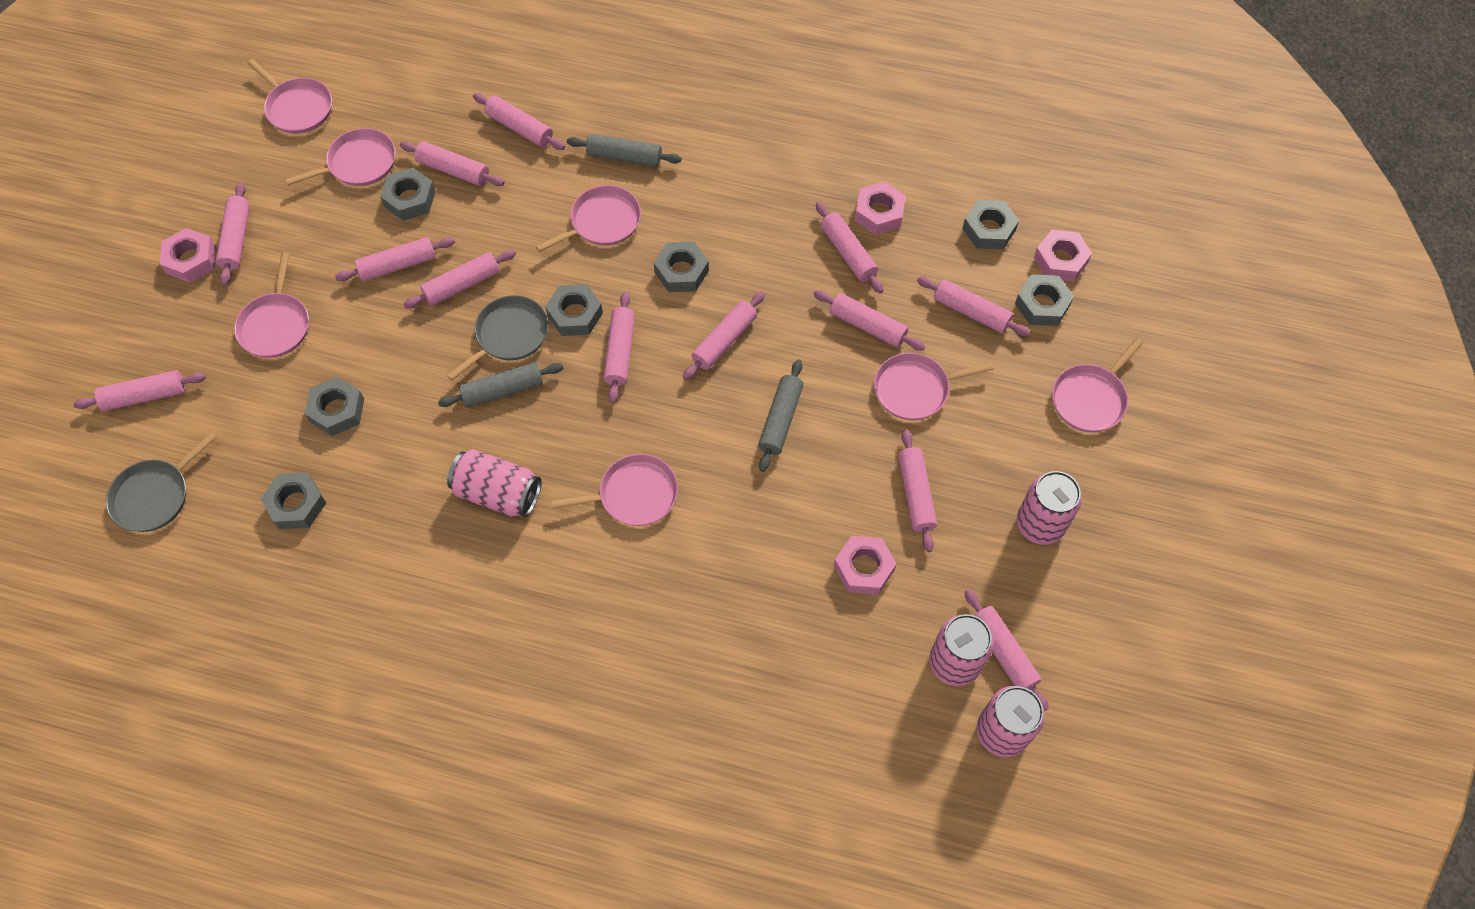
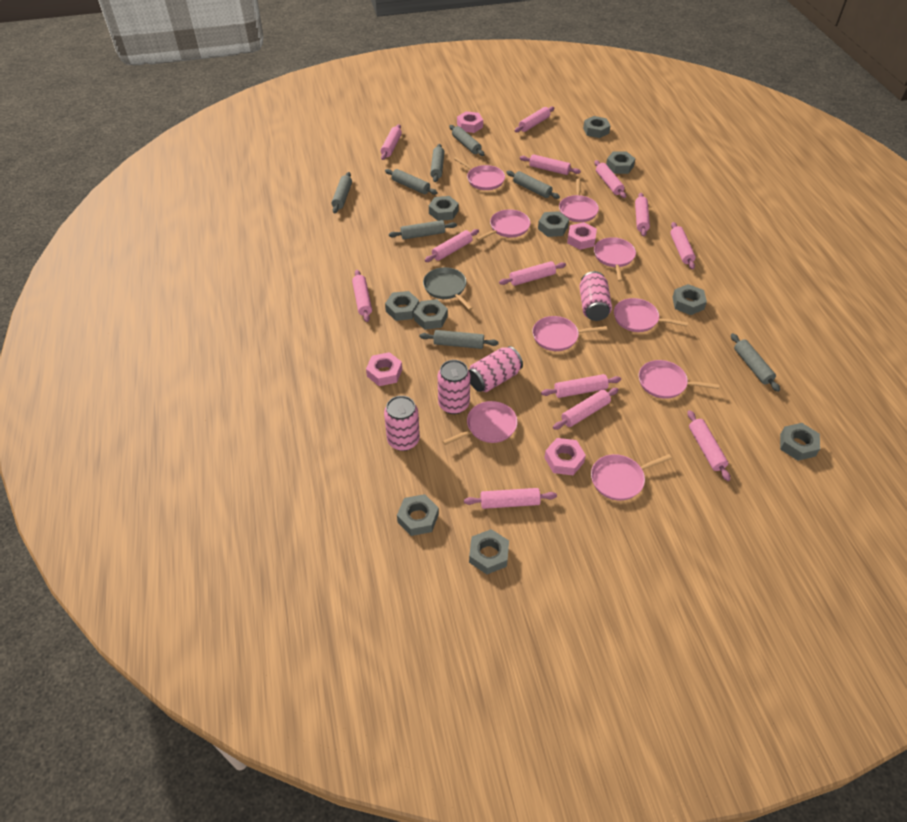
grey nut: 7 -> 10
grey pan: 2 -> 1
grey rolling pin: 3 -> 8
pink pan: 7 -> 9

